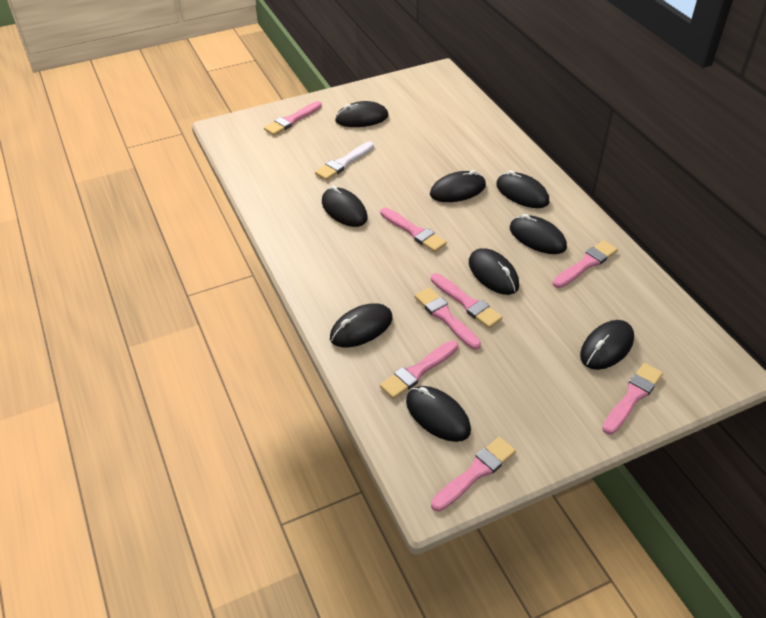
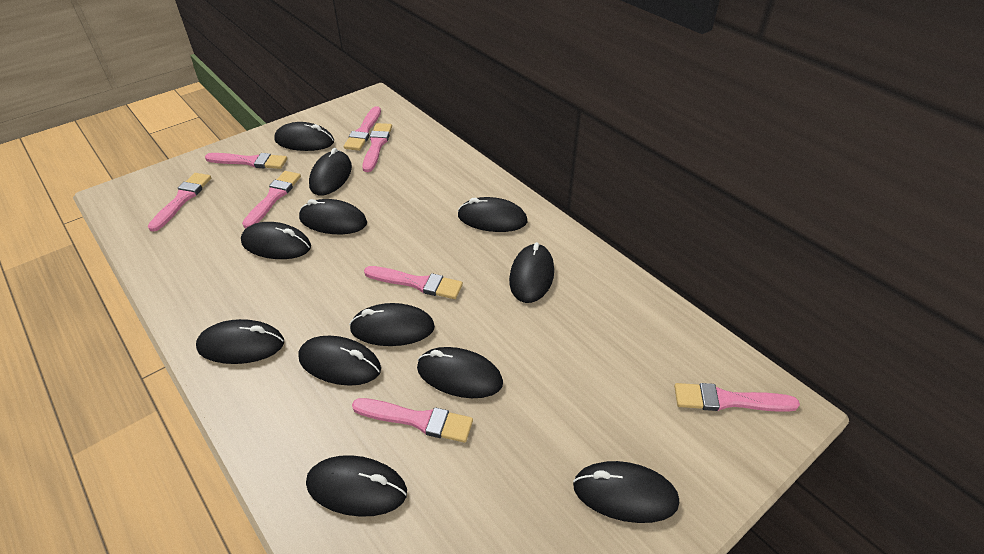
black mouse: 9 -> 12
white brush: 1 -> 0

